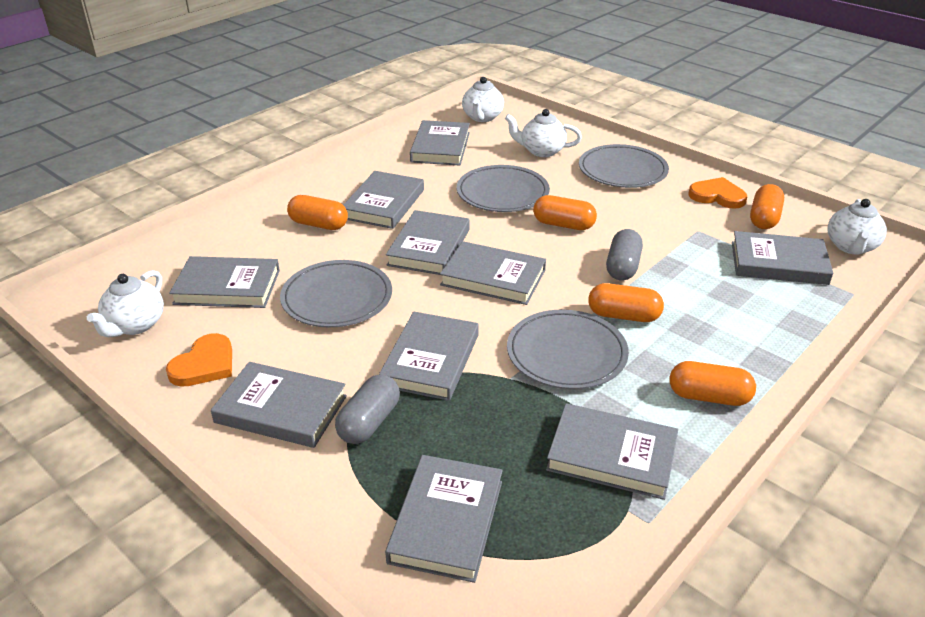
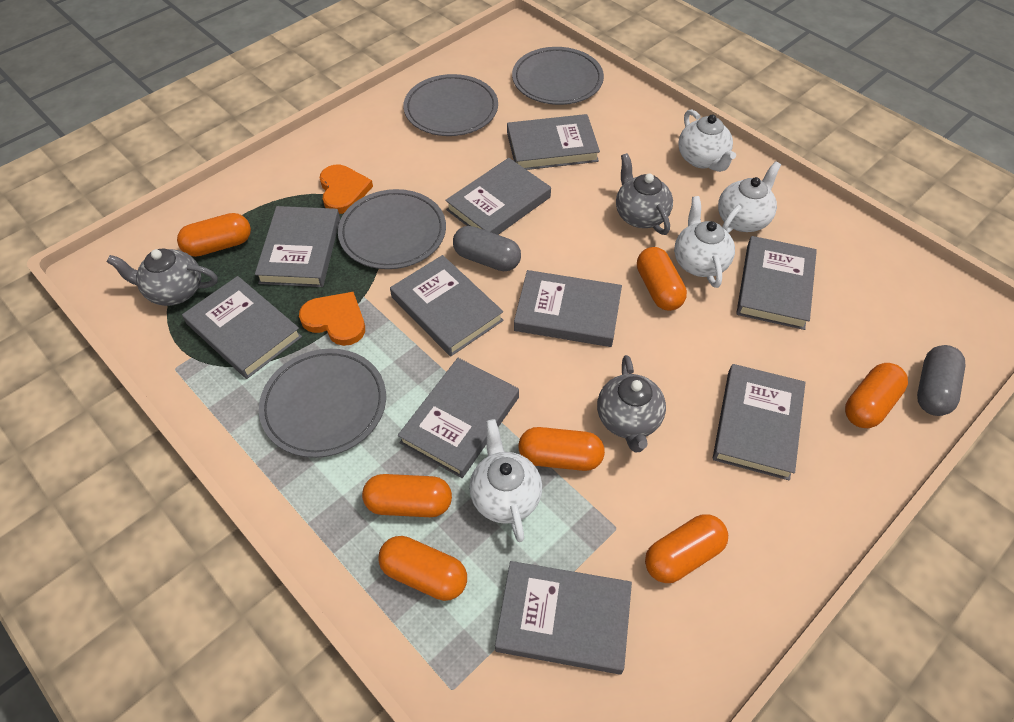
grey teapot: 0 -> 3
orange capsule: 5 -> 7

